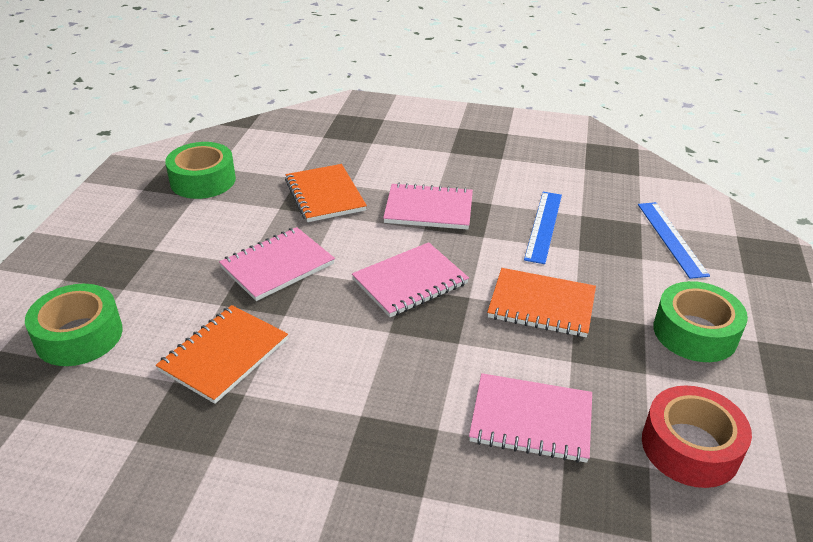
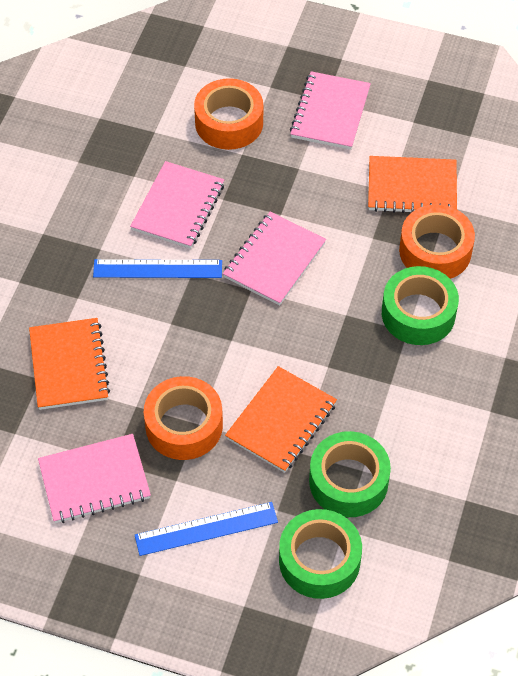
orange tape: 0 -> 3
red tape: 1 -> 0

